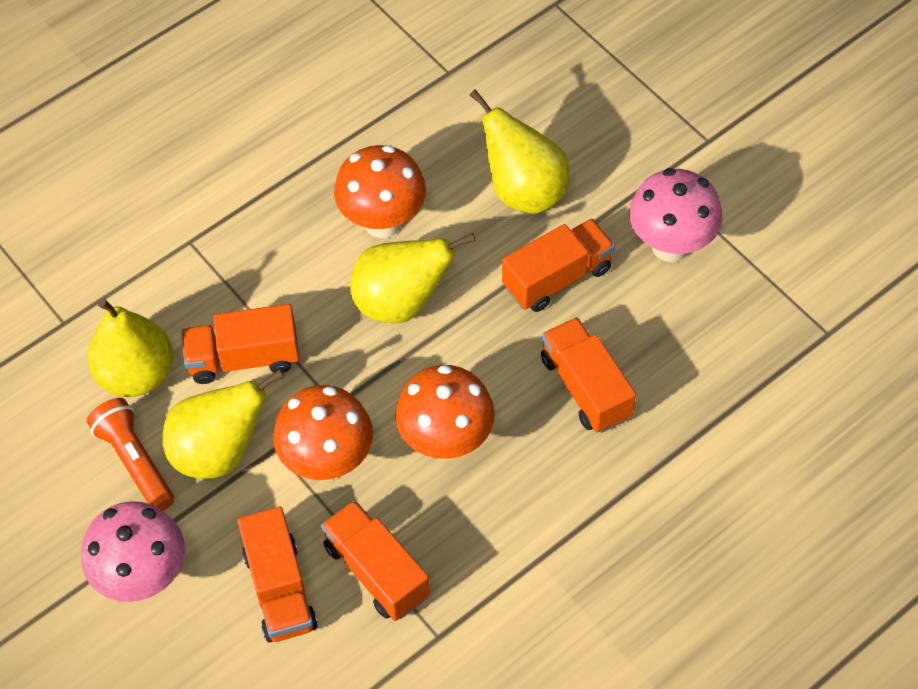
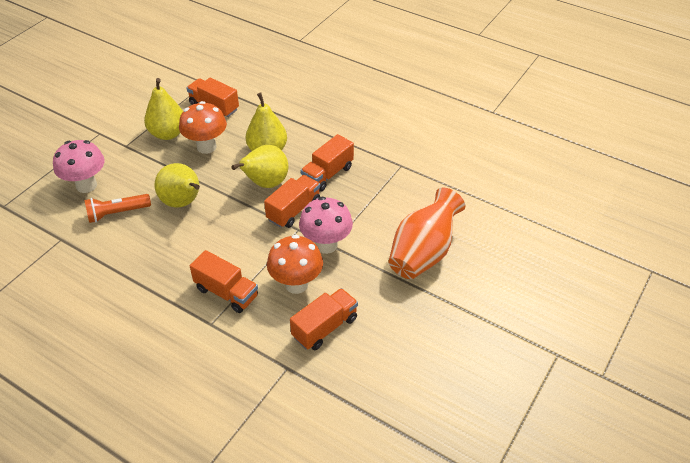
orange mushroom: 3 -> 2
orange vase: 0 -> 1

